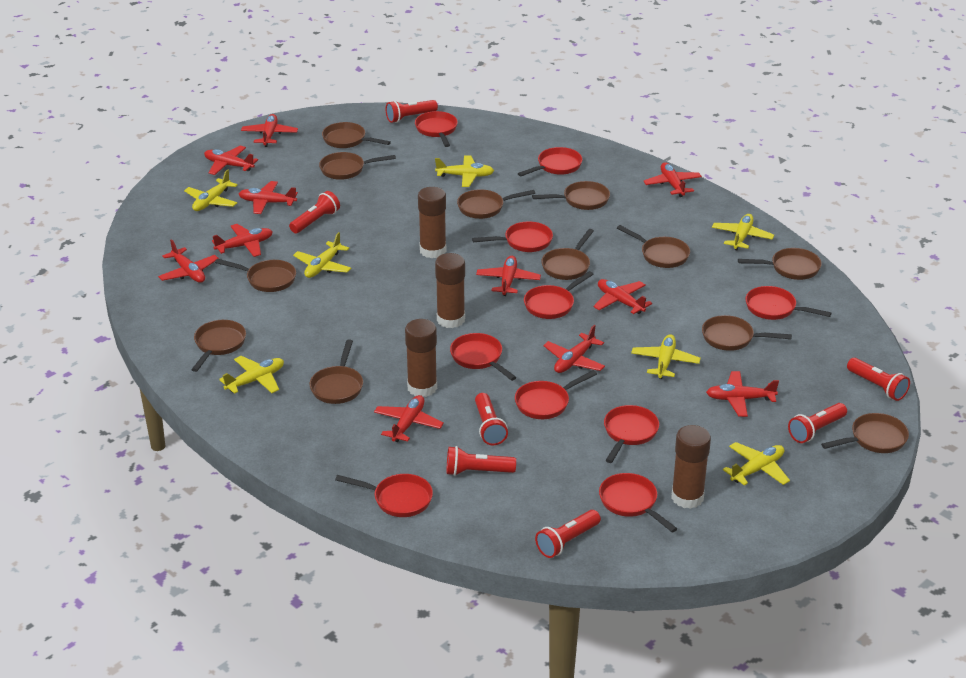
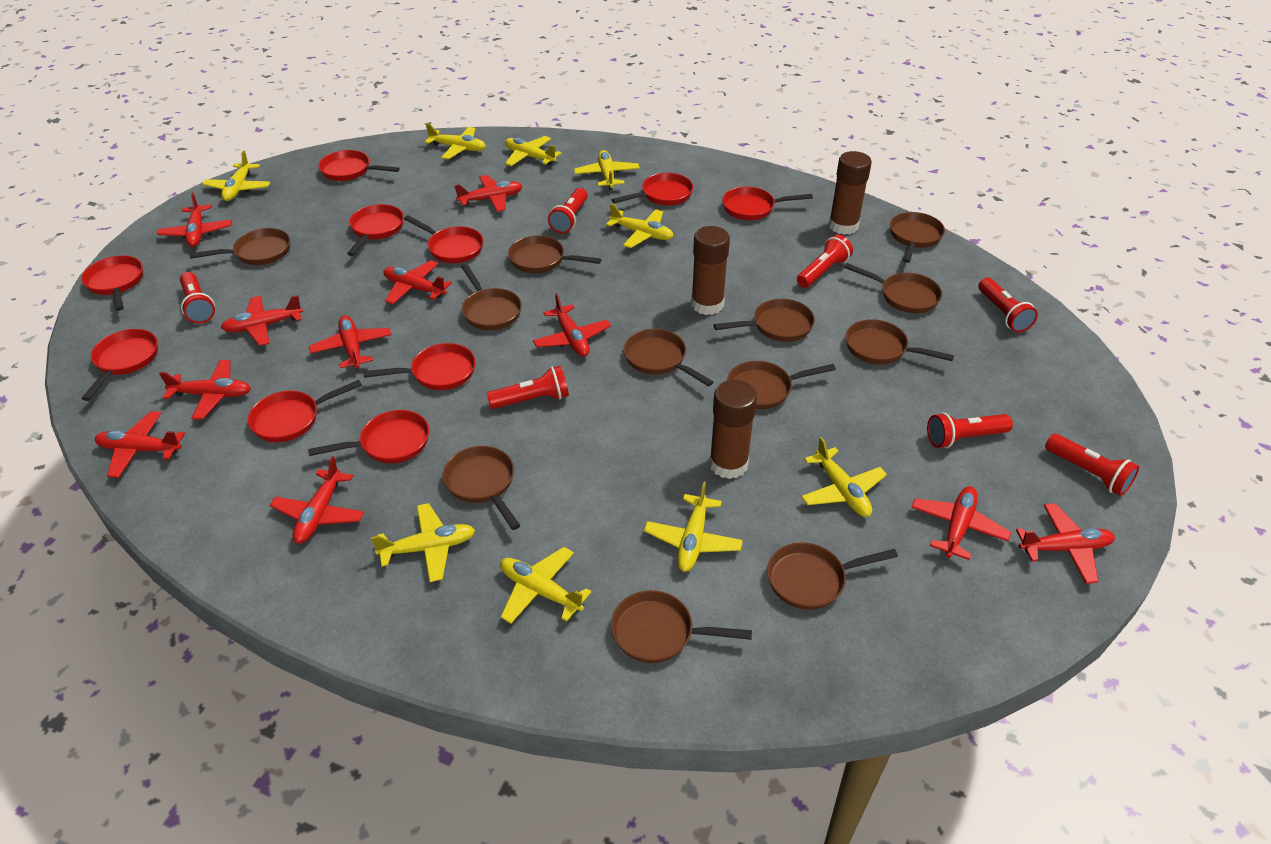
brown glue stick: 4 -> 3
yellow plane: 7 -> 9

